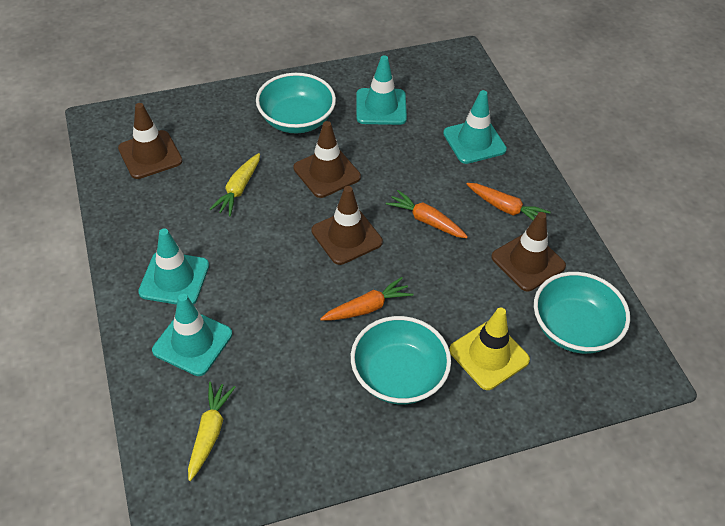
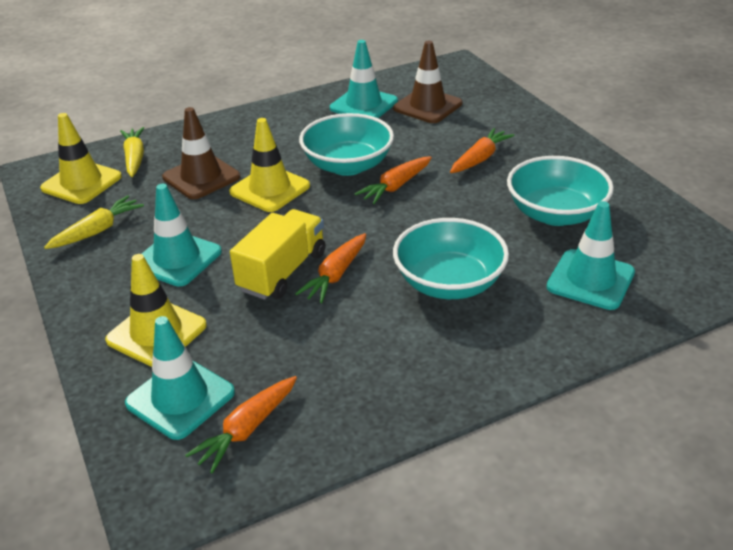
brown traffic cone: 4 -> 2
orange carrot: 3 -> 4
yellow traffic cone: 1 -> 3
yellow truck: 0 -> 1

